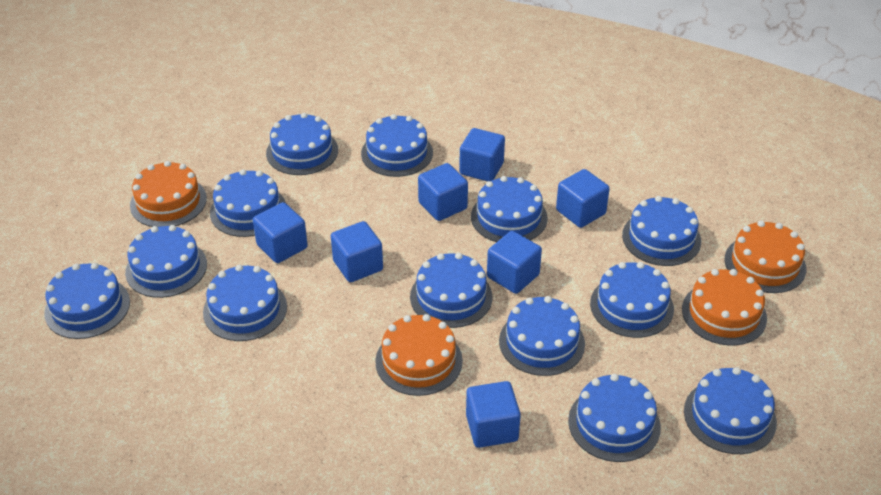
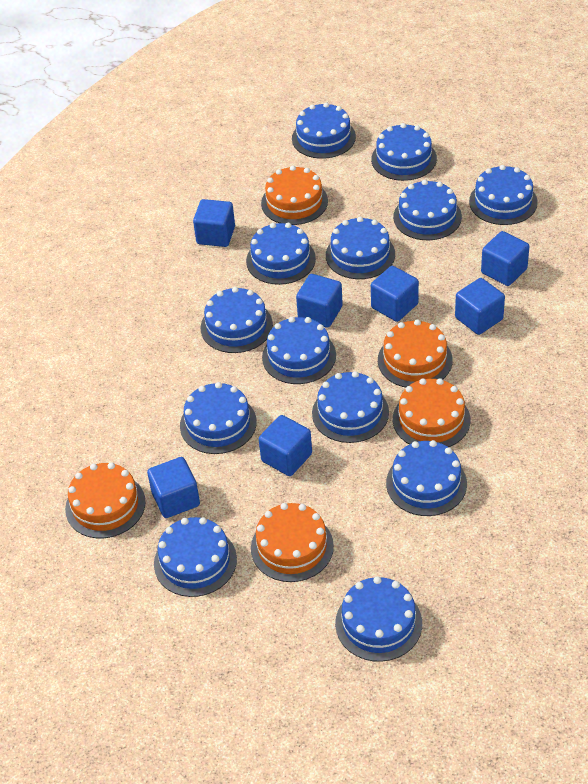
orange cake: 4 -> 5

